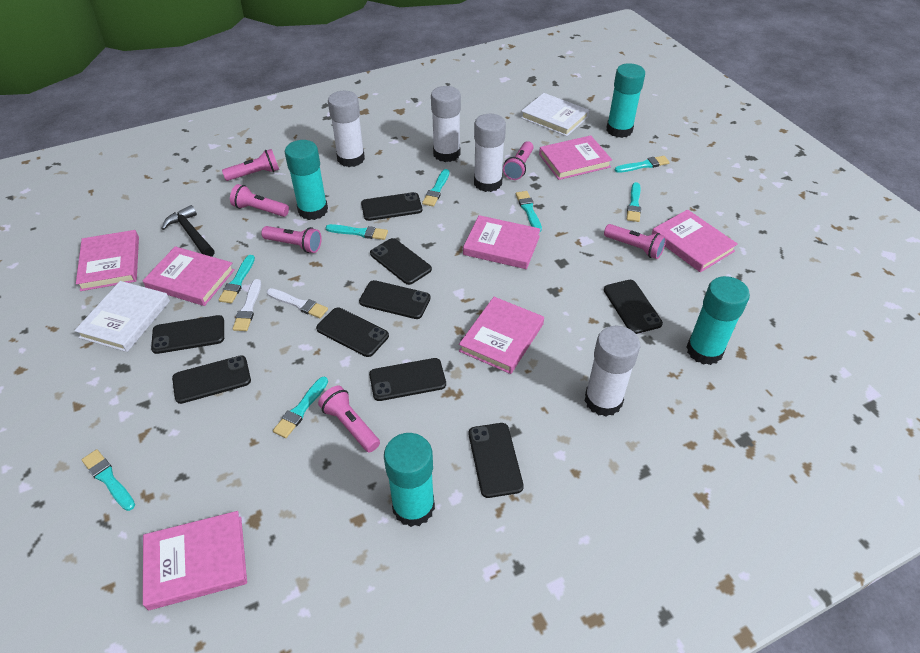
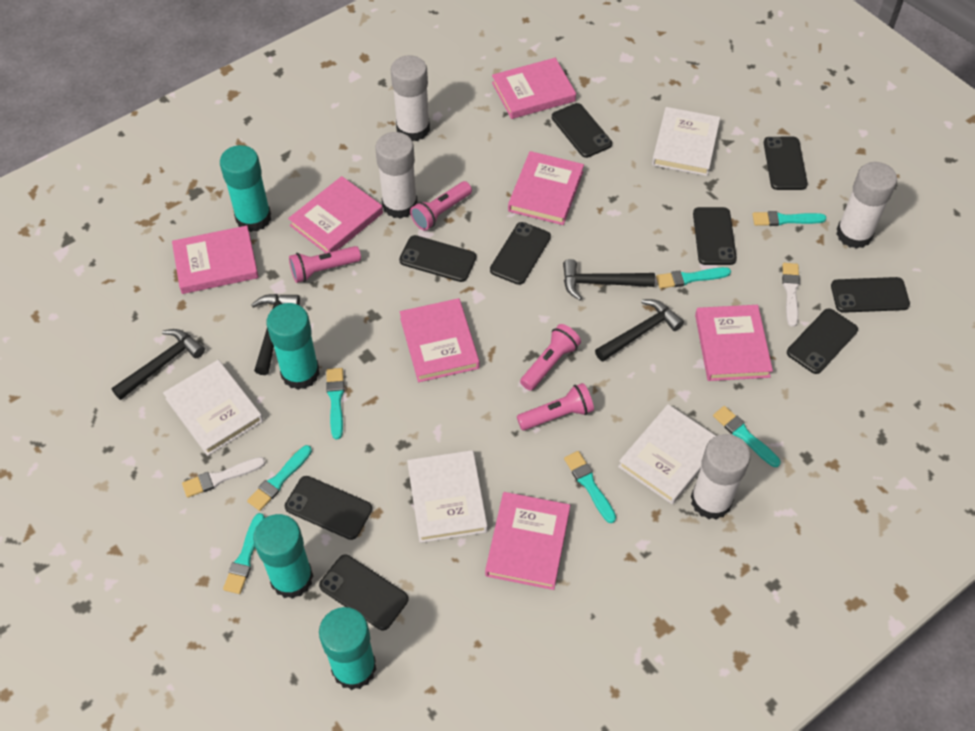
black hammer: 1 -> 4
pink flashlight: 6 -> 4
turquoise brush: 8 -> 7
white book: 2 -> 4

